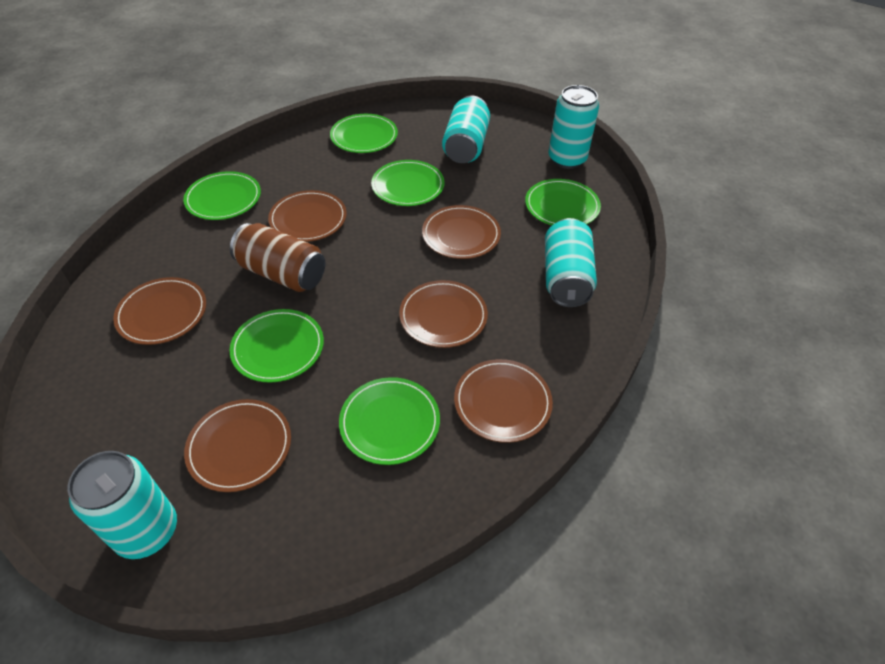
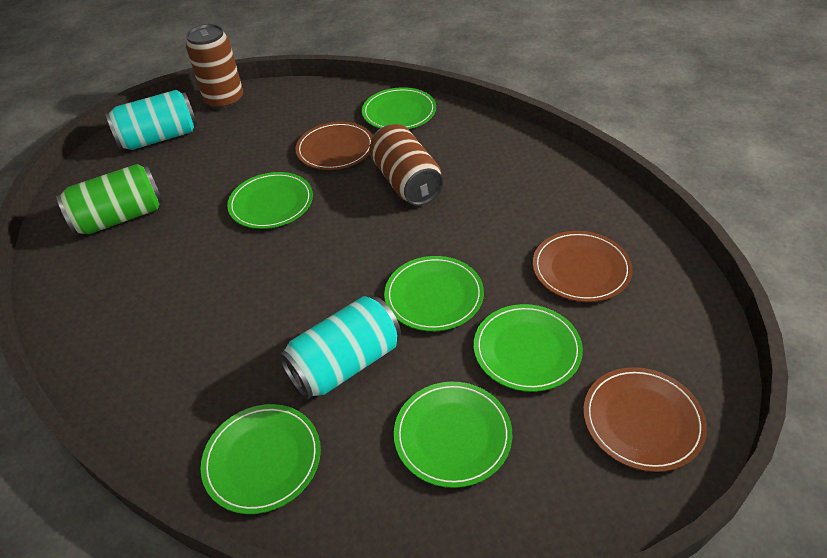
brown can: 1 -> 2
brown plate: 6 -> 3
green can: 0 -> 1
turquoise can: 4 -> 2

